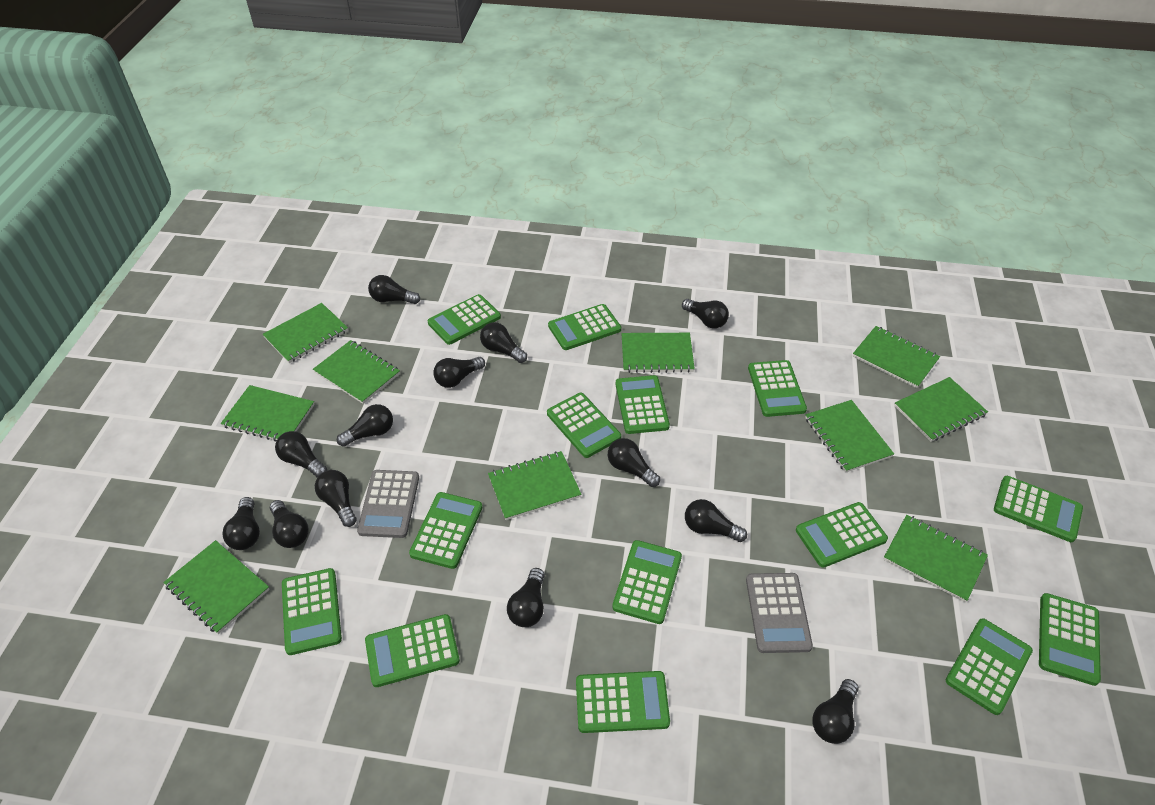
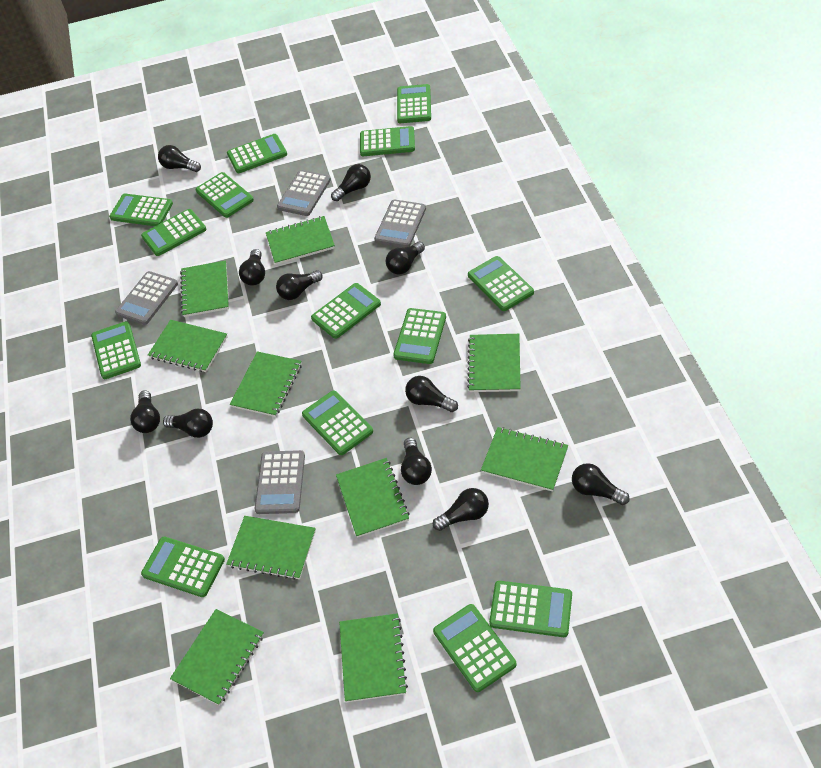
black light bulb: 13 -> 11
grey calculator: 2 -> 4

